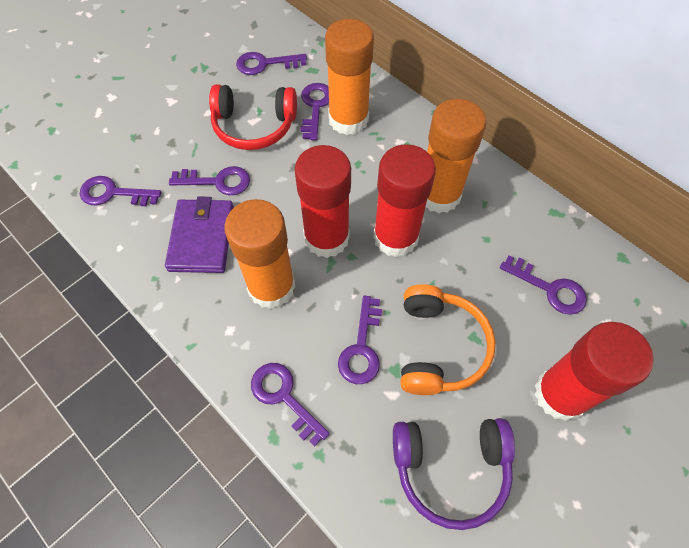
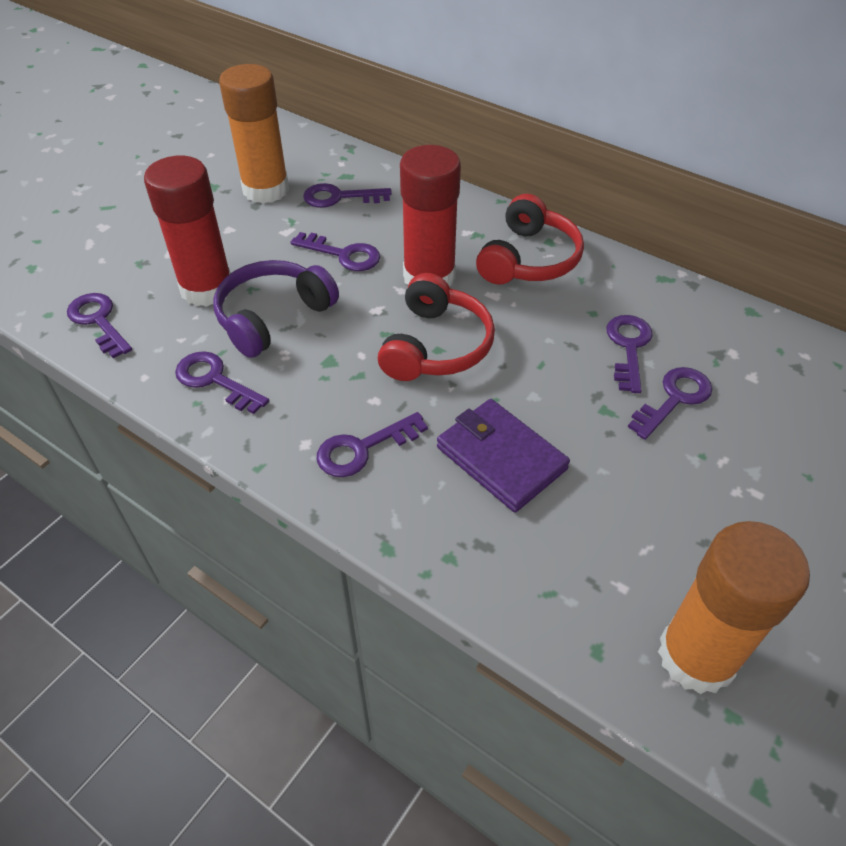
orange glue stick: 3 -> 2
orange headphones: 1 -> 0
red glue stick: 3 -> 2
red headphones: 1 -> 2

